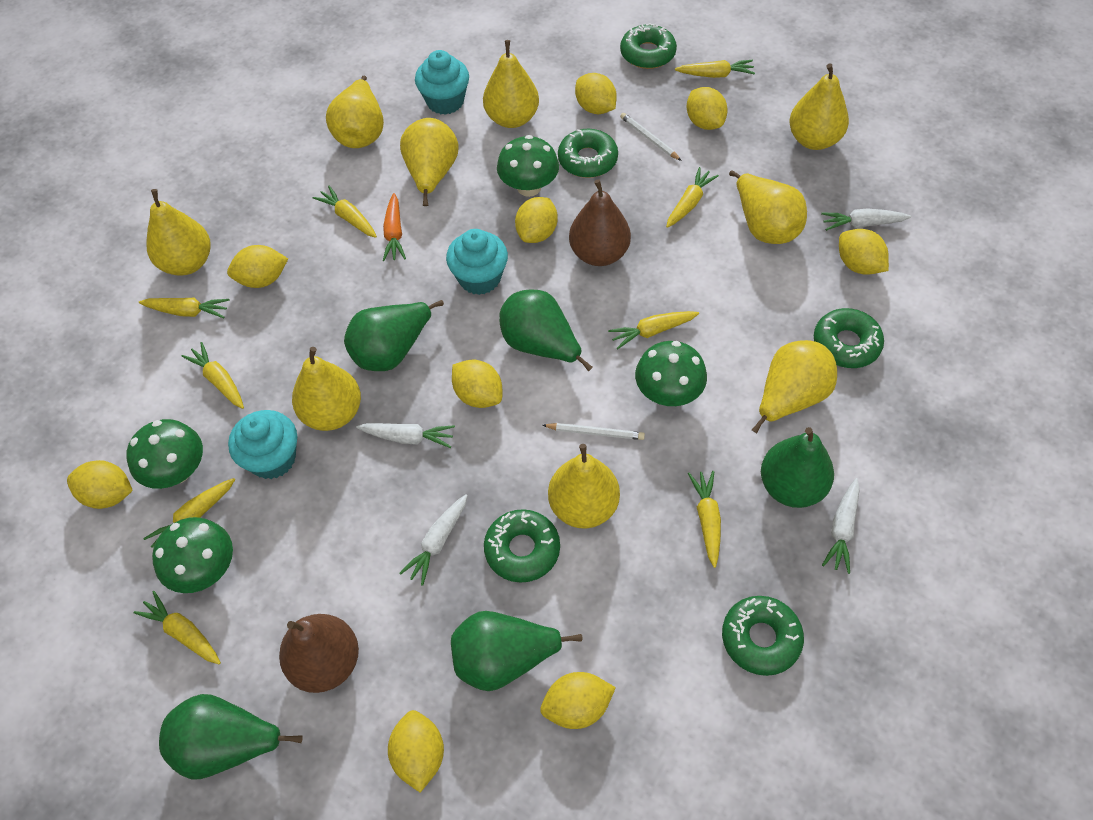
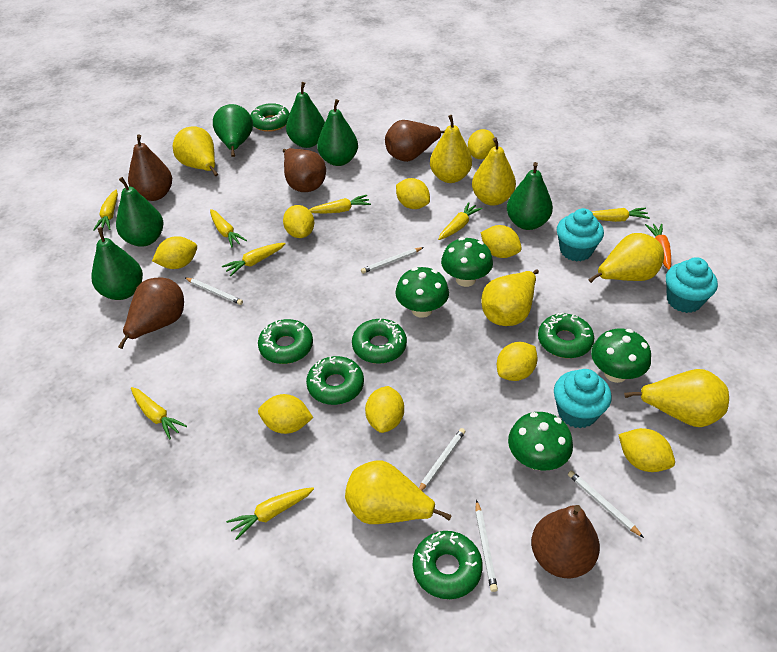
brown pear: 2 -> 5
green donut: 5 -> 6
green pear: 5 -> 6
white carrot: 4 -> 0
white pencil: 2 -> 5
yellow carrot: 9 -> 8
yellow pear: 9 -> 7

